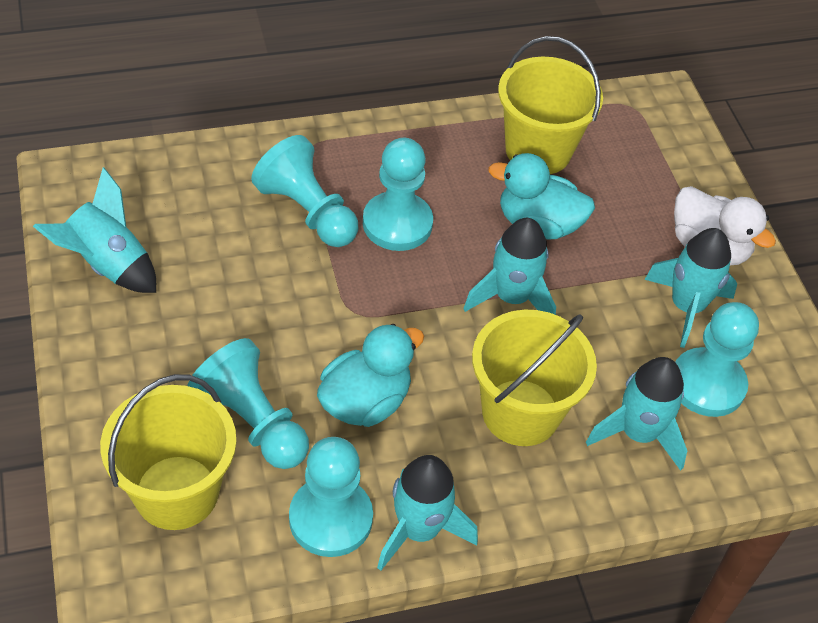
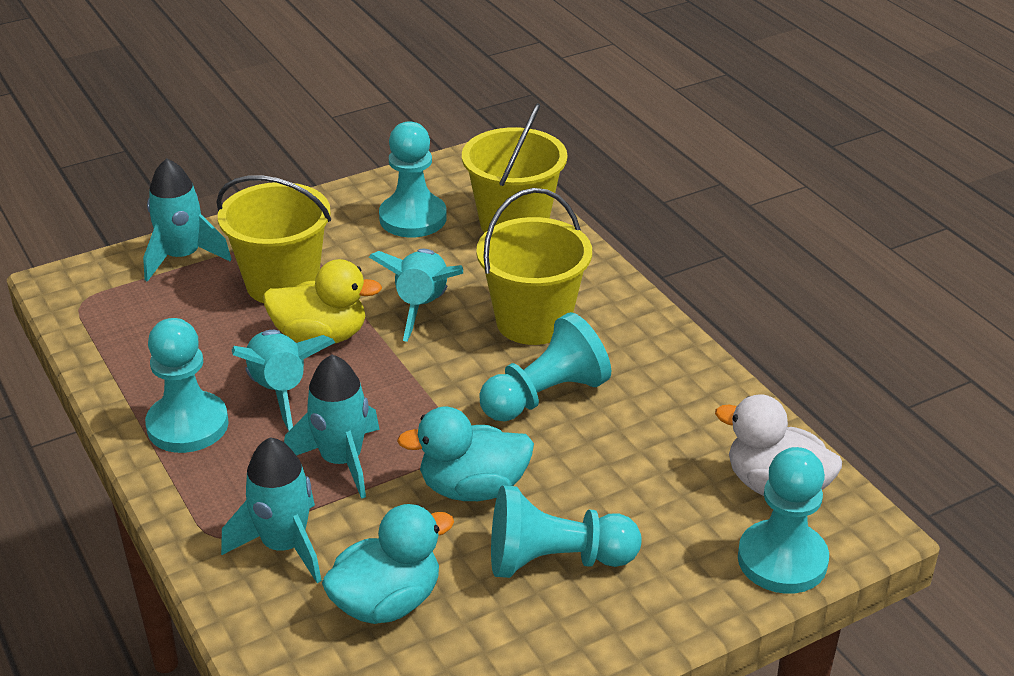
yellow duck: 0 -> 1

